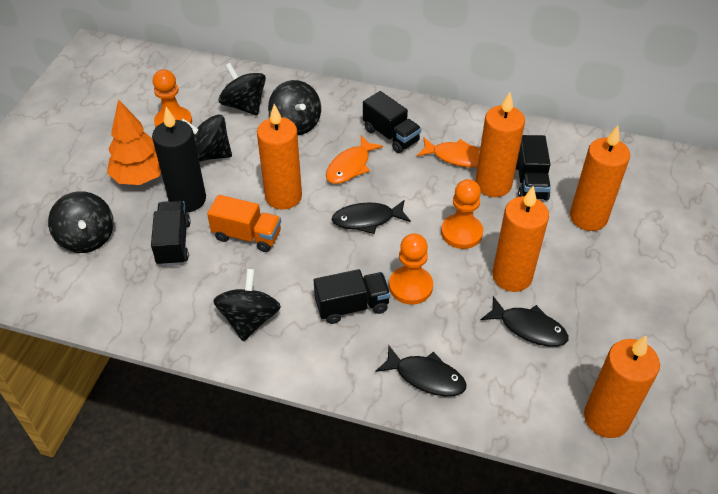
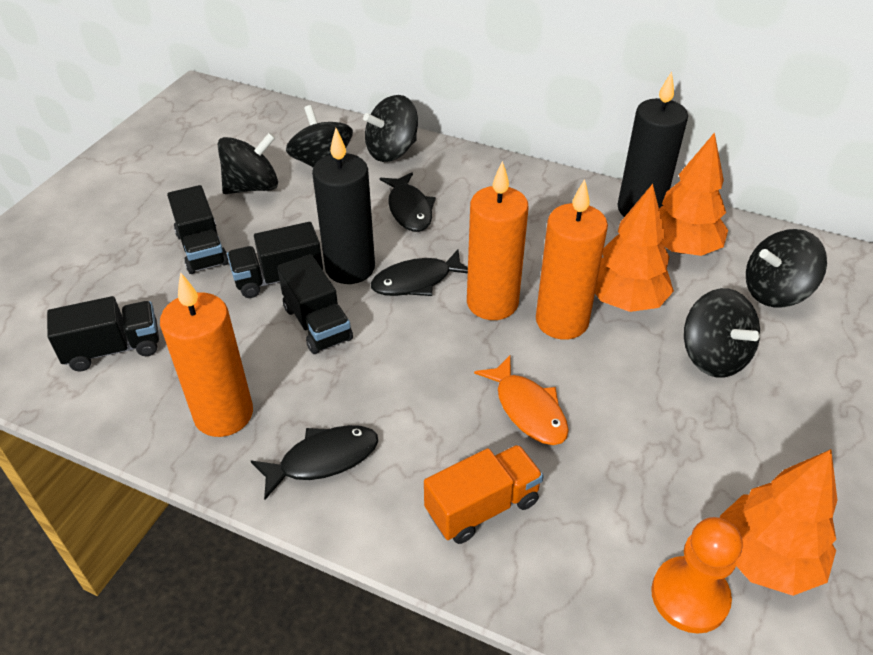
black candle: 1 -> 2
orange candle: 5 -> 3
orange fish: 2 -> 1
orange pawn: 3 -> 1
orange tree: 1 -> 3

